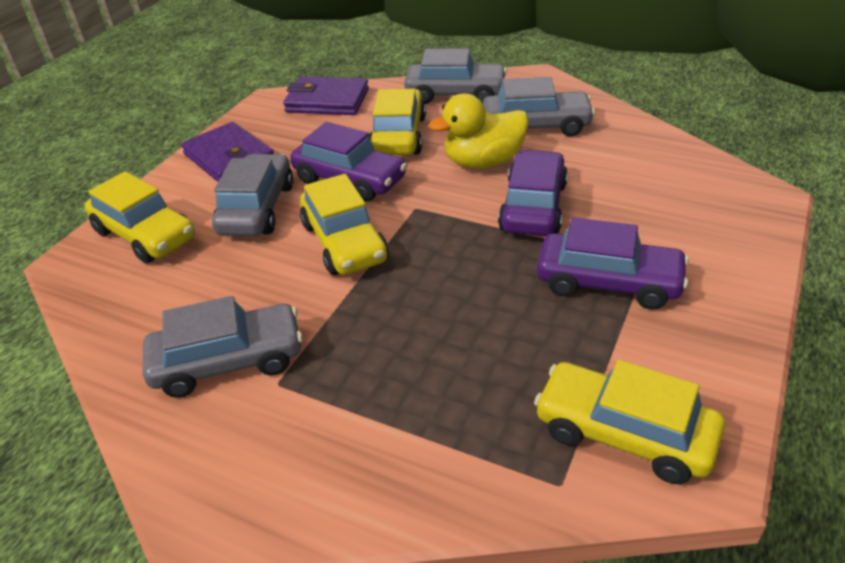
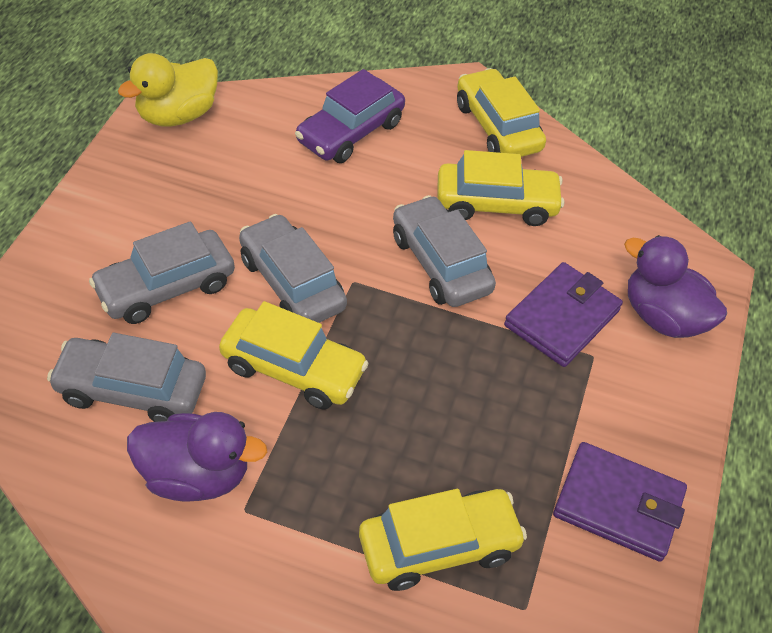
purple car: 3 -> 1
purple duck: 0 -> 2

